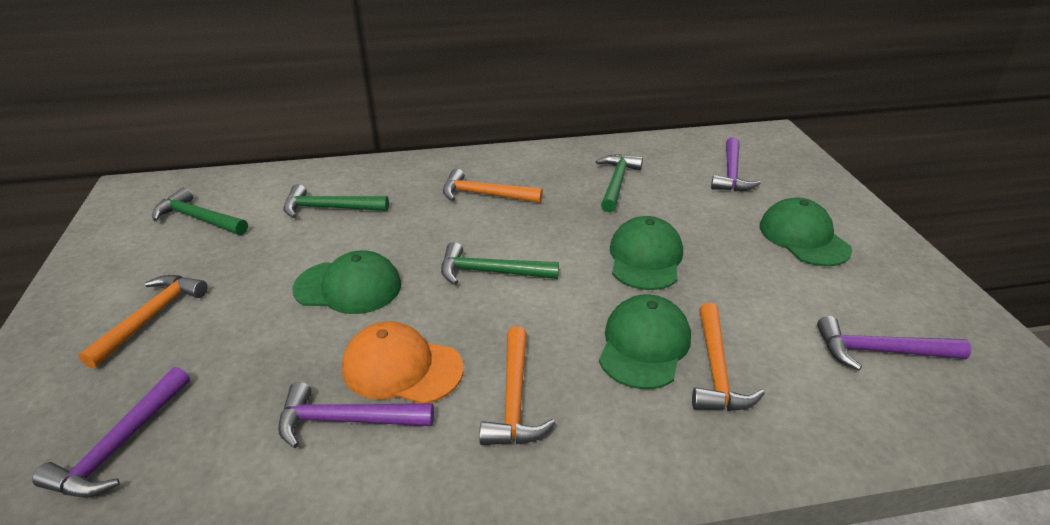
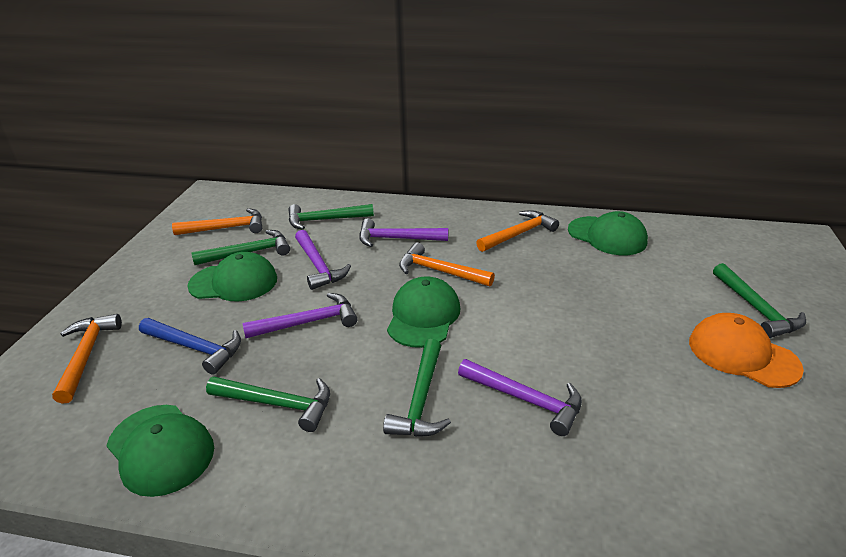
blue hammer: 0 -> 1
green hammer: 4 -> 5

